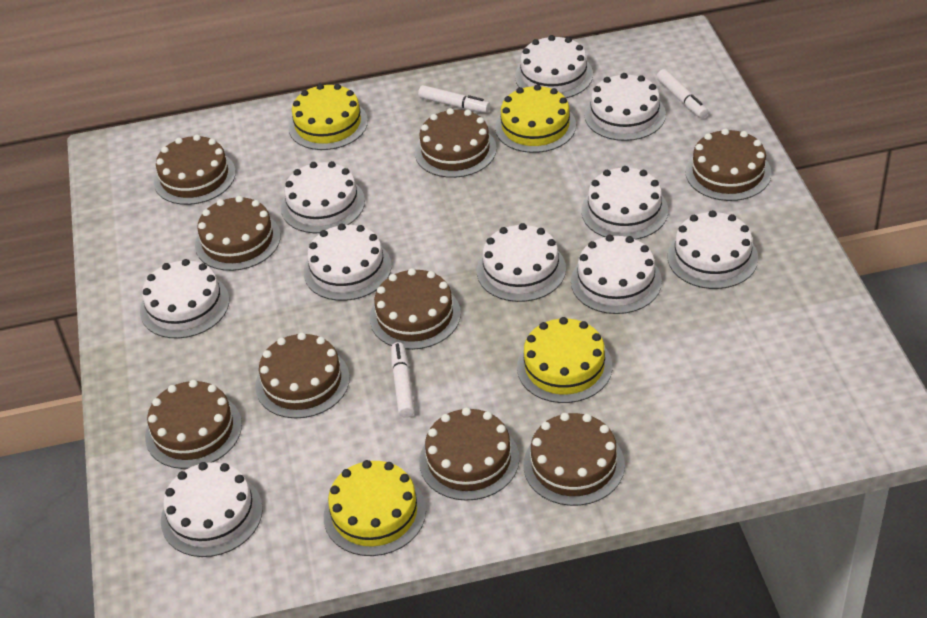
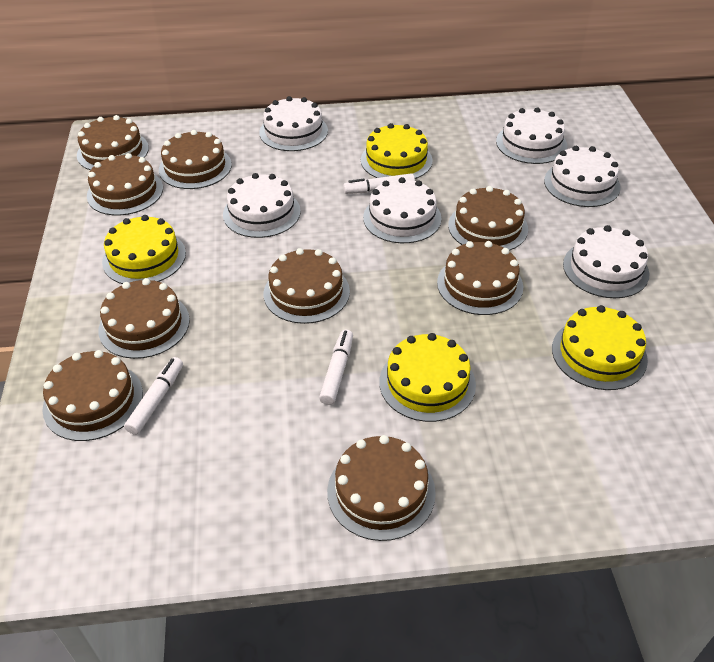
white cake: 10 -> 6

